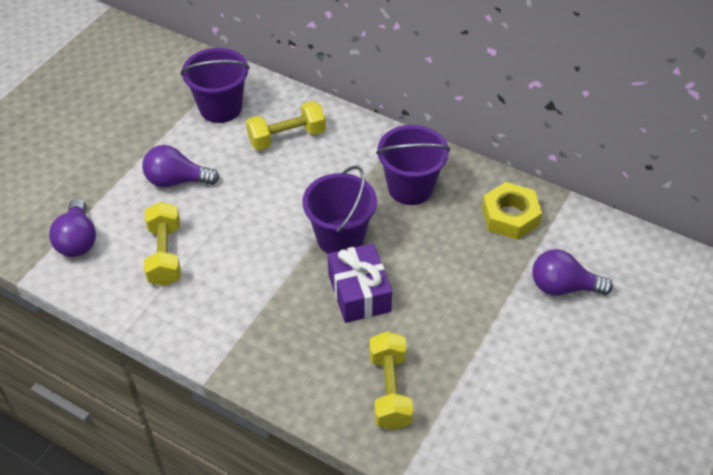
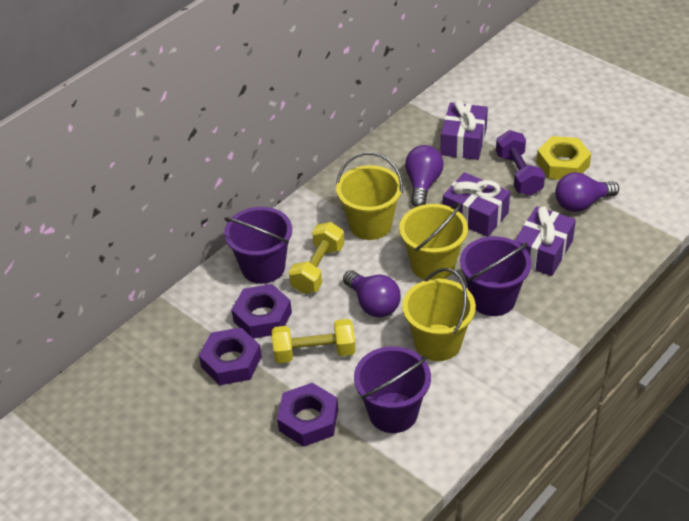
purple dumbbell: 0 -> 1
purple gift: 1 -> 3
purple nut: 0 -> 3
yellow bucket: 0 -> 3
yellow dumbbell: 3 -> 2

